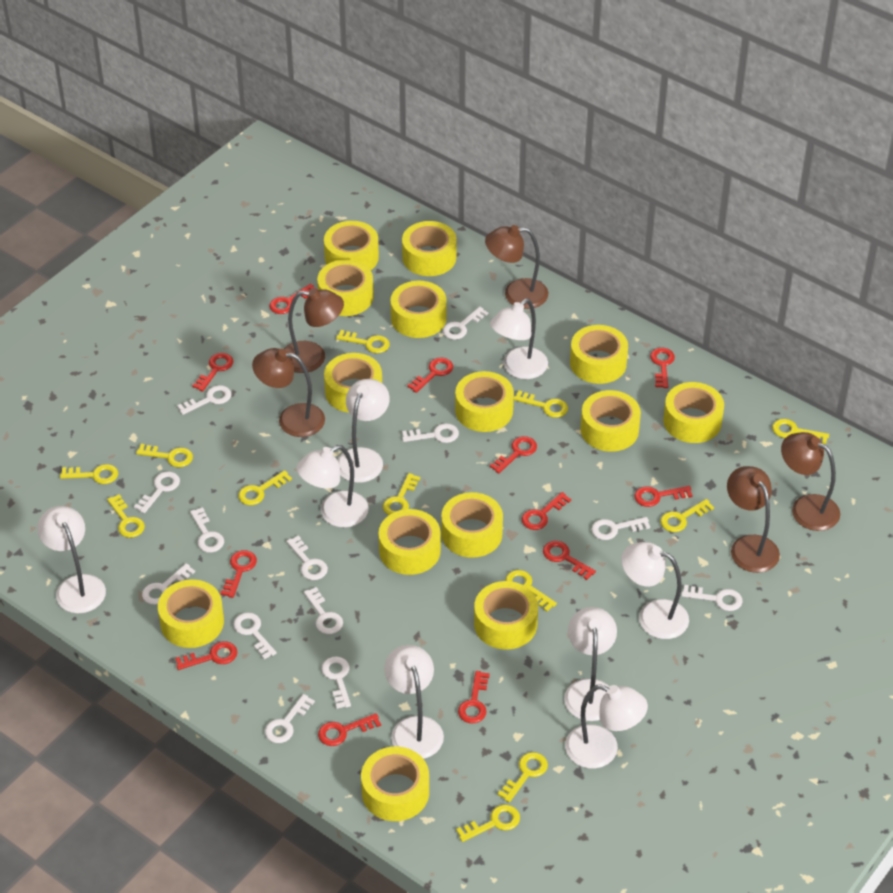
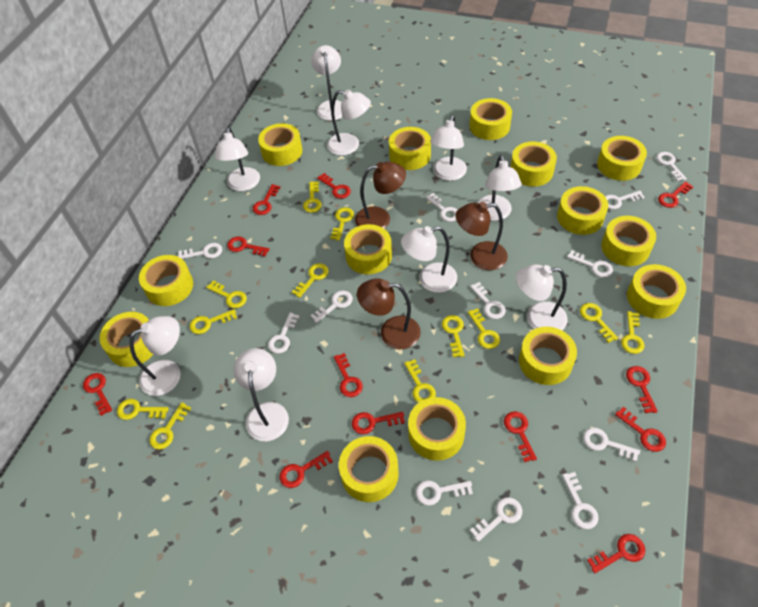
brown lamp: 5 -> 3
white key: 13 -> 12
white lamp: 8 -> 9

